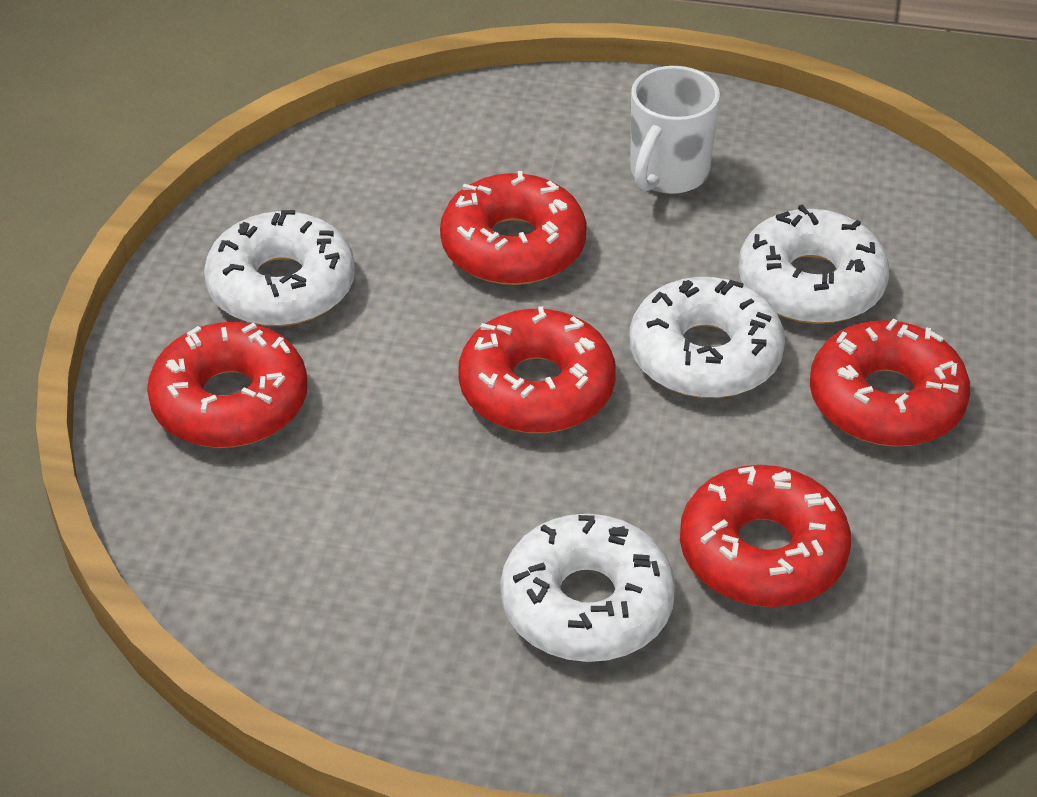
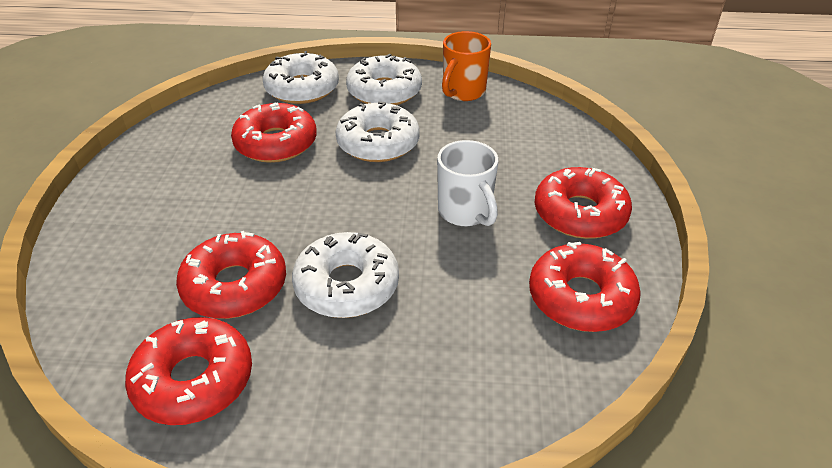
orange mug: 0 -> 1

